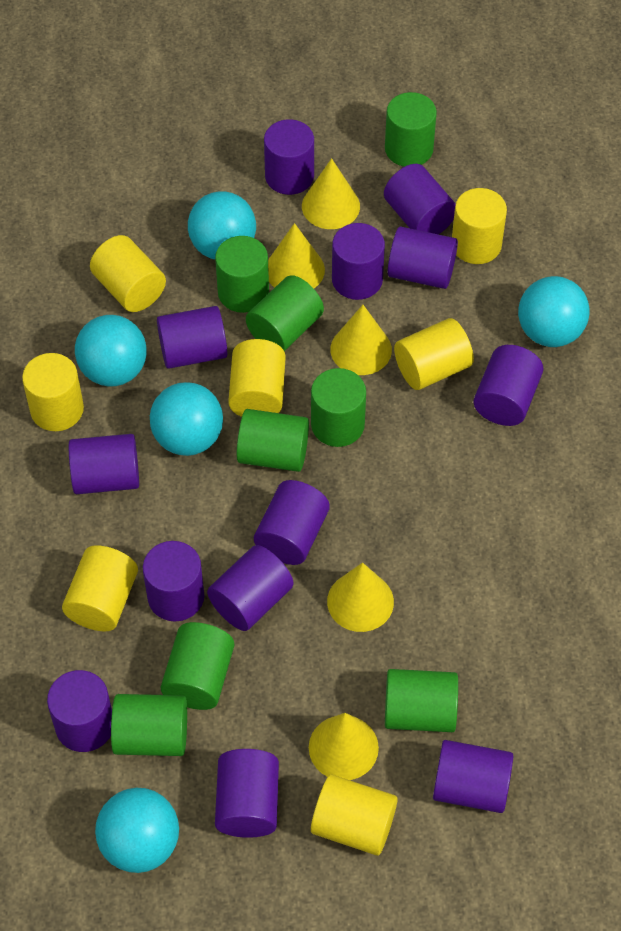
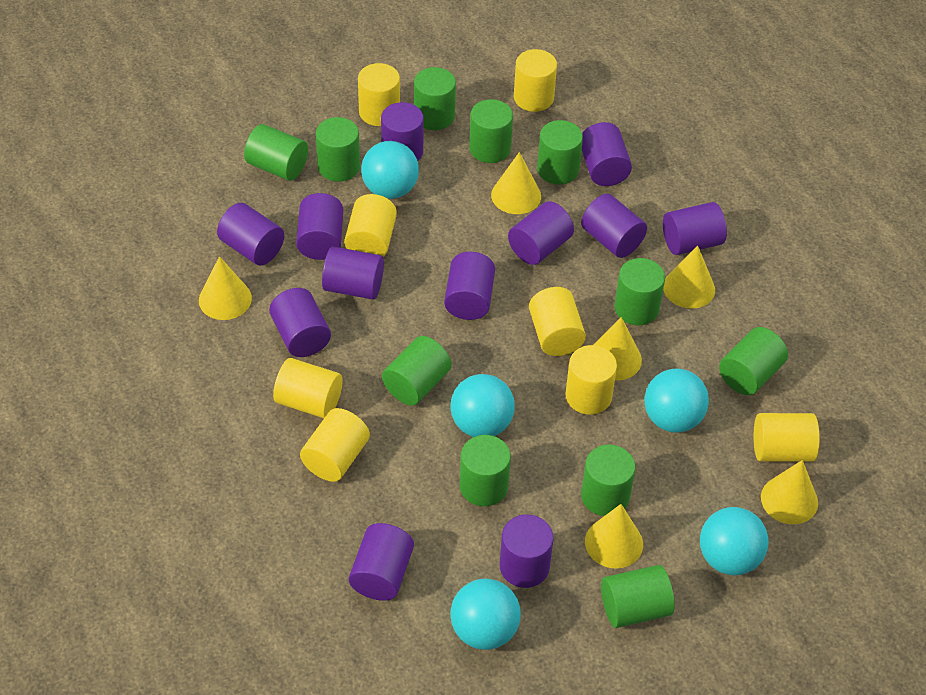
green cylinder: 8 -> 11
purple cylinder: 13 -> 12
yellow cone: 5 -> 6
yellow cylinder: 7 -> 8

